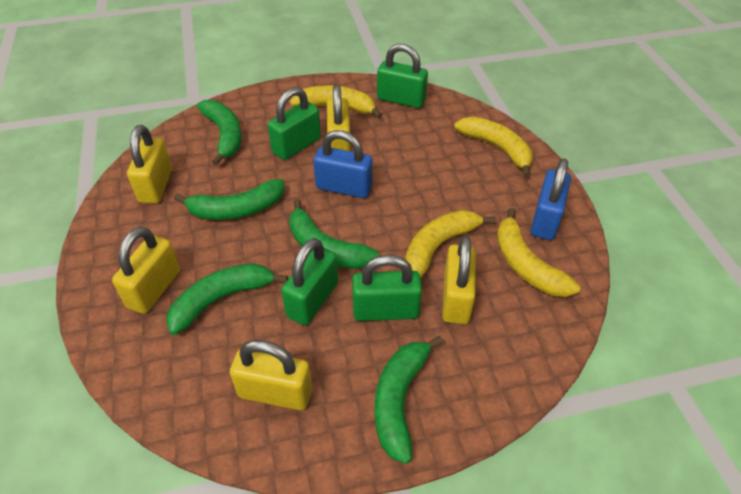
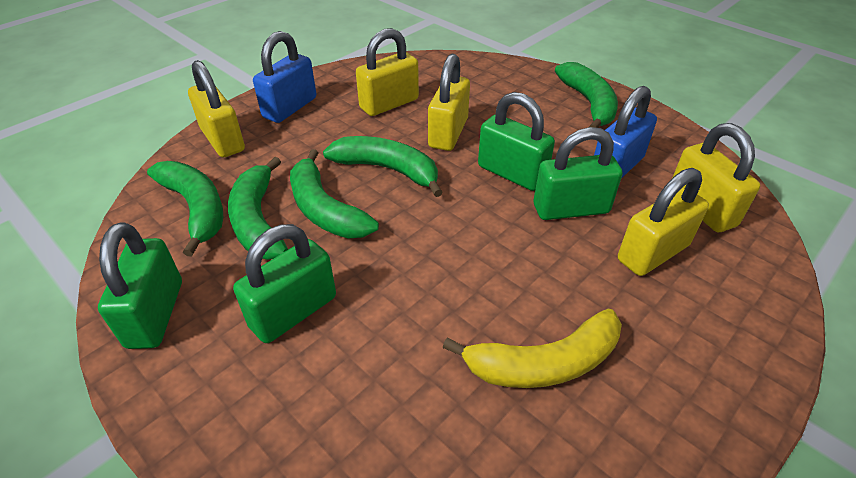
yellow banana: 4 -> 1

